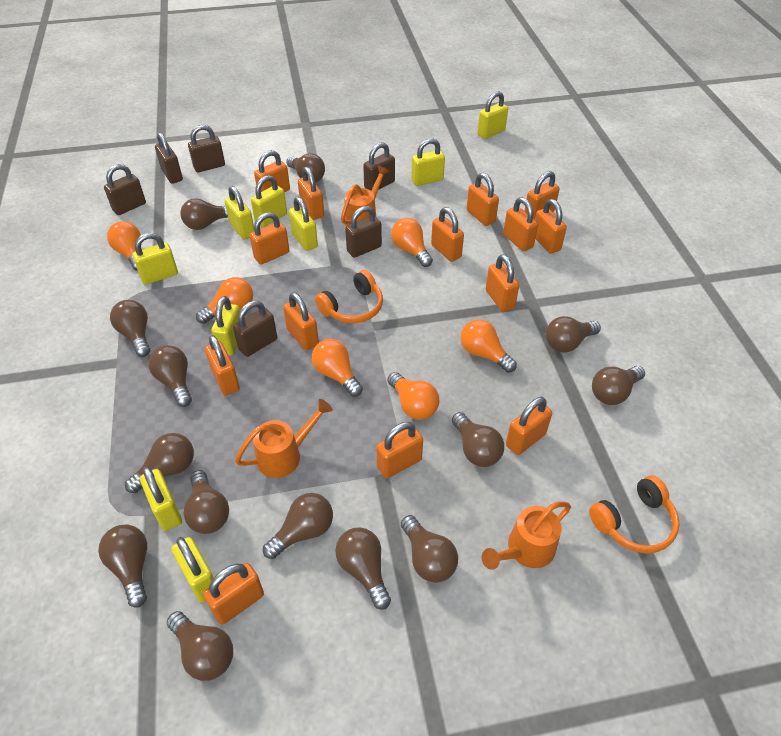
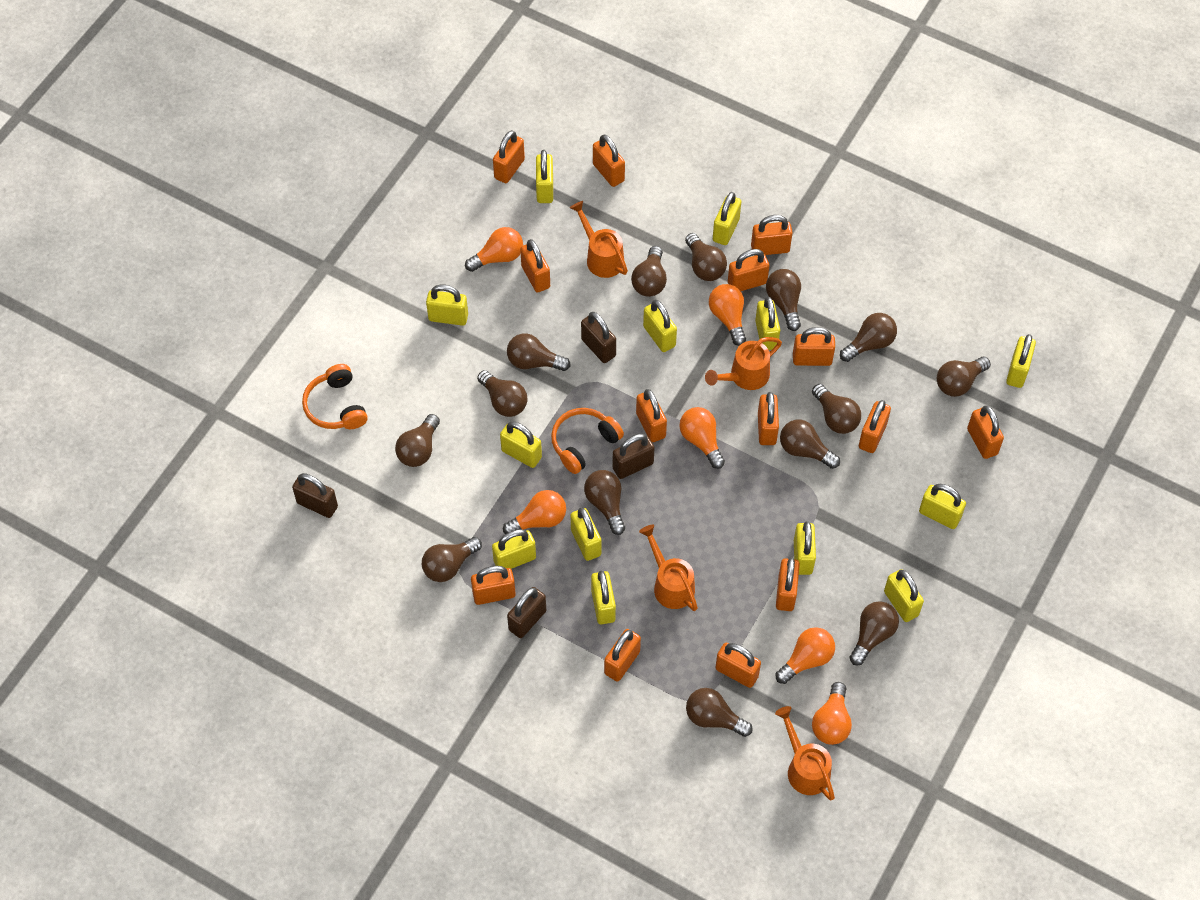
brown padlock: 6 -> 4
orange watering can: 3 -> 4
yellow padlock: 9 -> 13

